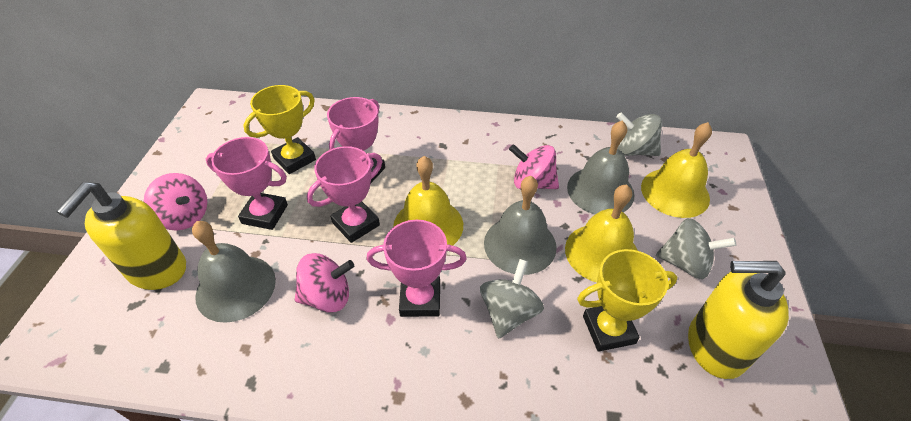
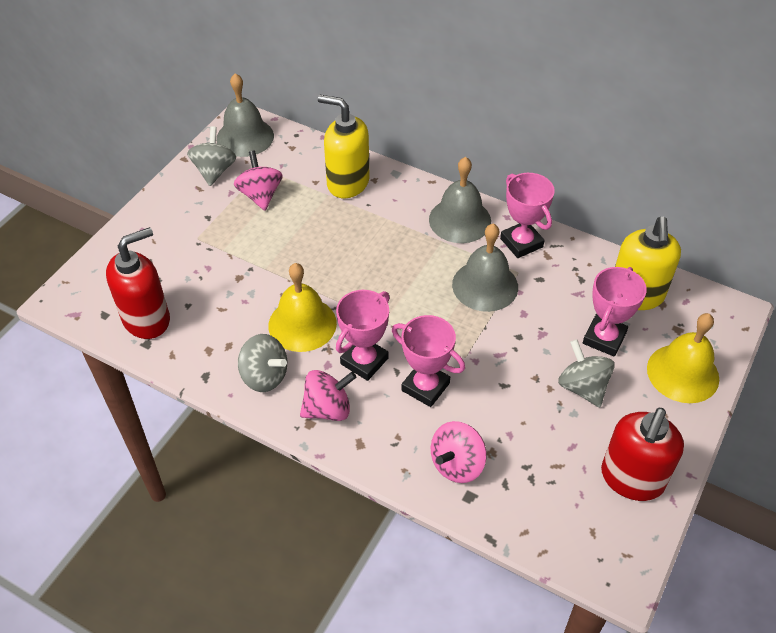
red soap dispenser: 0 -> 2
yellow bell: 3 -> 2
yellow trophy: 2 -> 0

